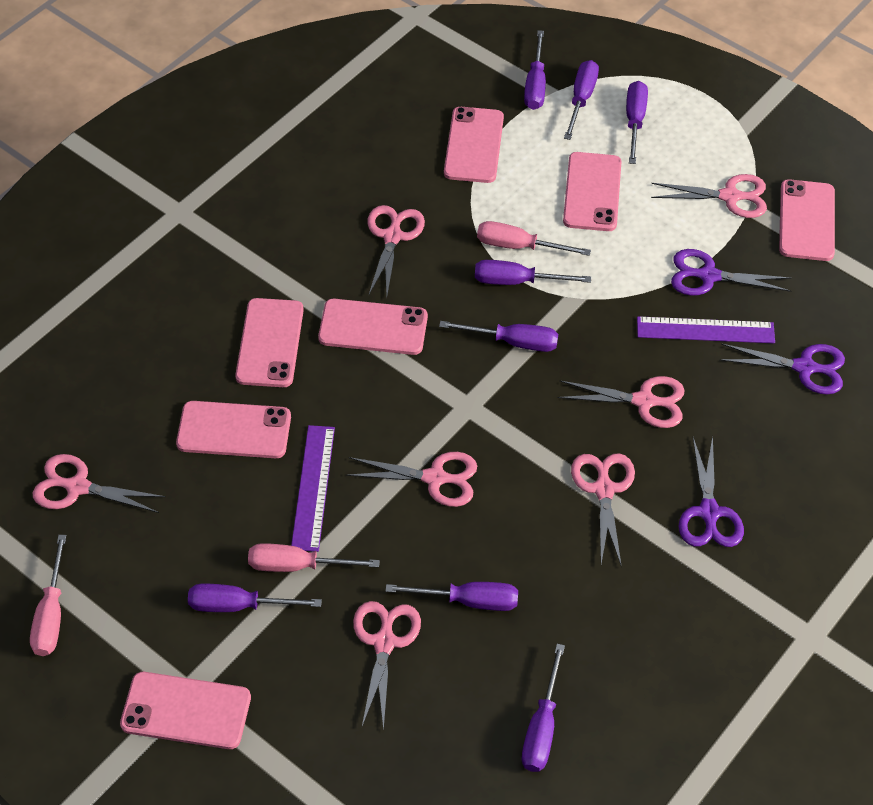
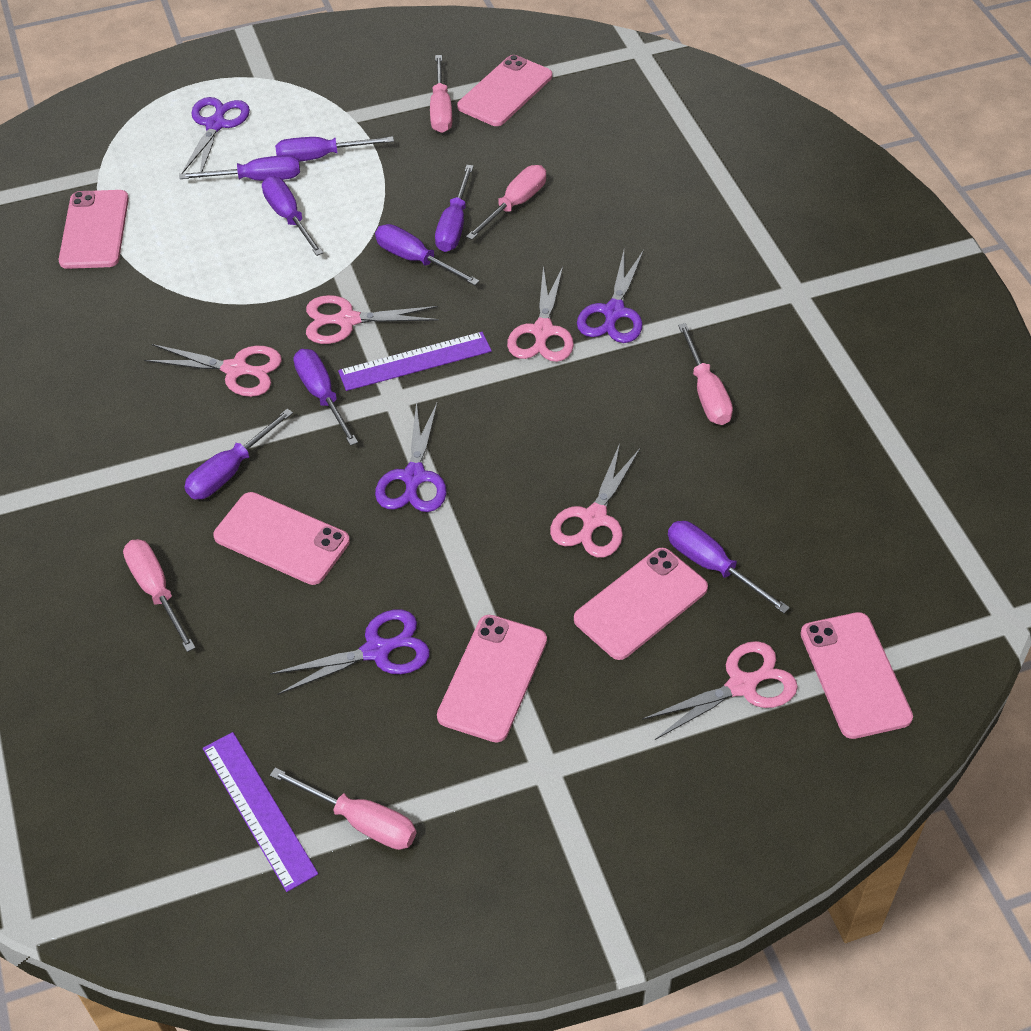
pink phone: 7 -> 6
pink scissors: 7 -> 5
pink screwdriver: 3 -> 5
purple scissors: 3 -> 4

